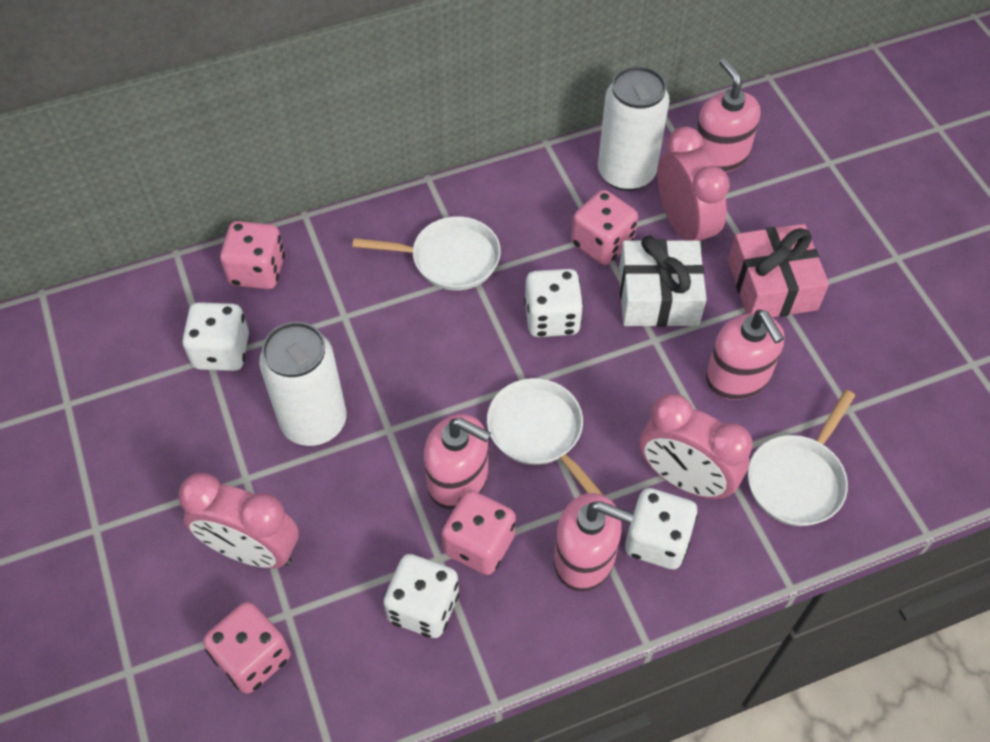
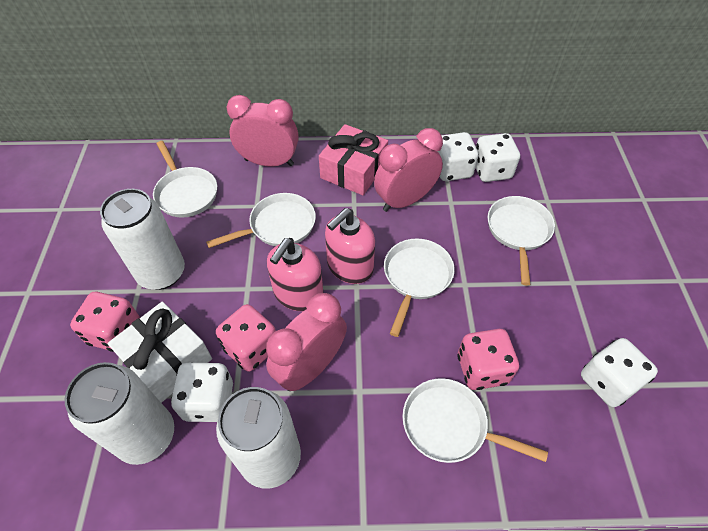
pink dice: 4 -> 3
pink soap dispenser: 4 -> 2
white can: 2 -> 3
white pan: 3 -> 5

